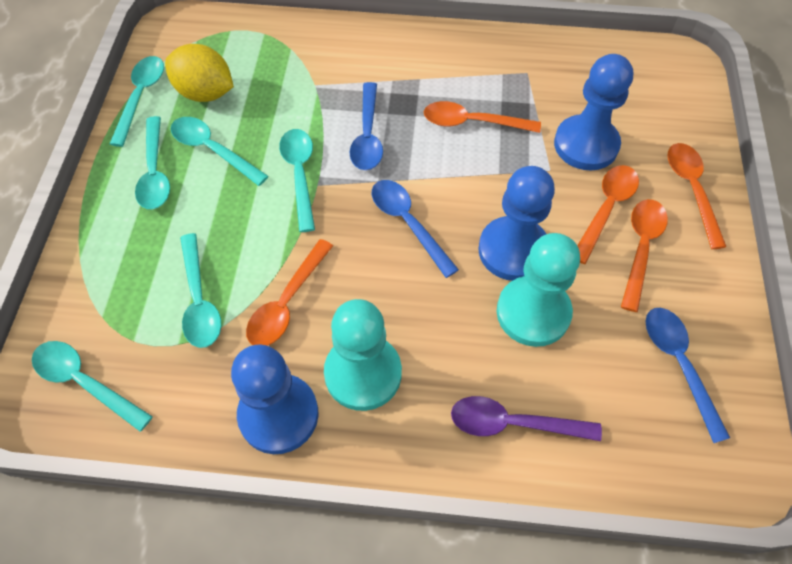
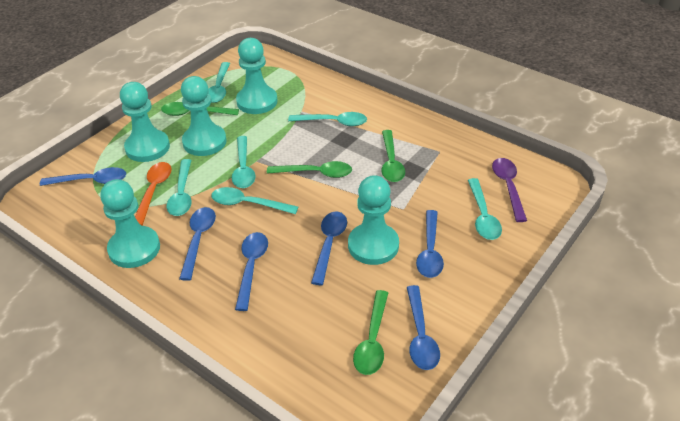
blue pawn: 3 -> 0
blue spoon: 3 -> 6
green spoon: 0 -> 4
orange spoon: 5 -> 1
turquoise pawn: 2 -> 5
yellow lemon: 1 -> 0

